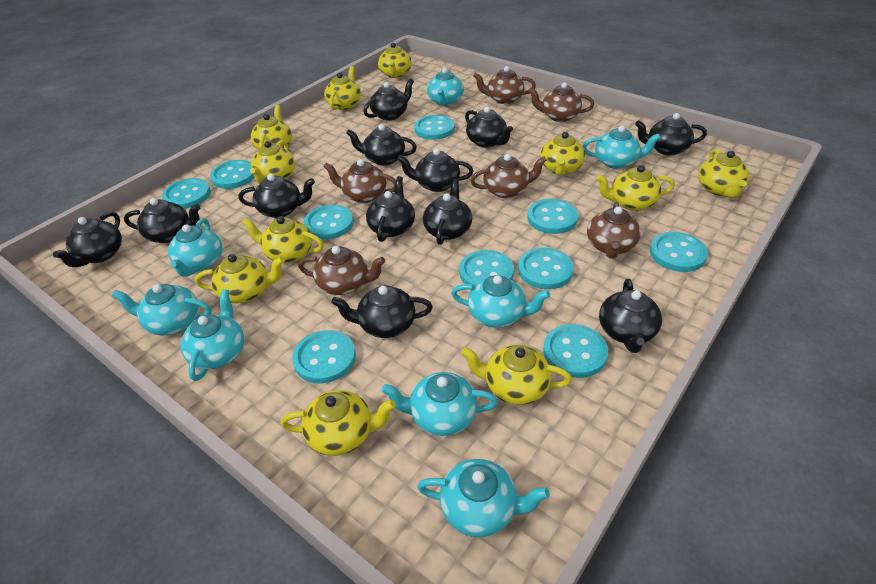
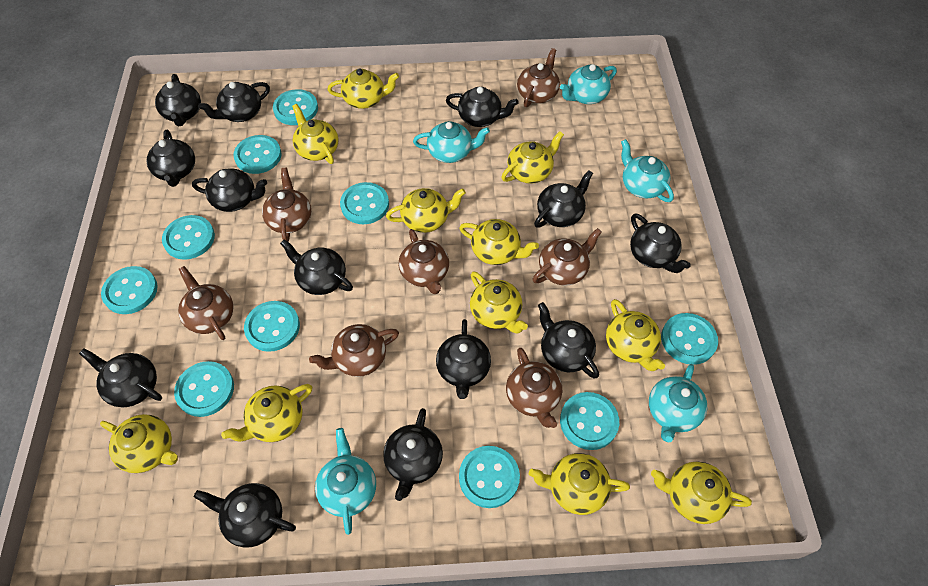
black teapot: 12 -> 13
brown teapot: 6 -> 7
turquoise teapot: 8 -> 5

